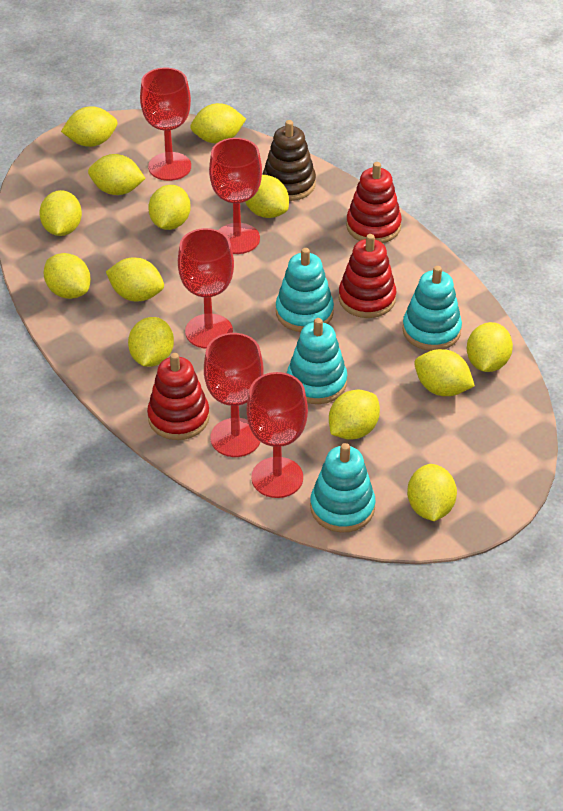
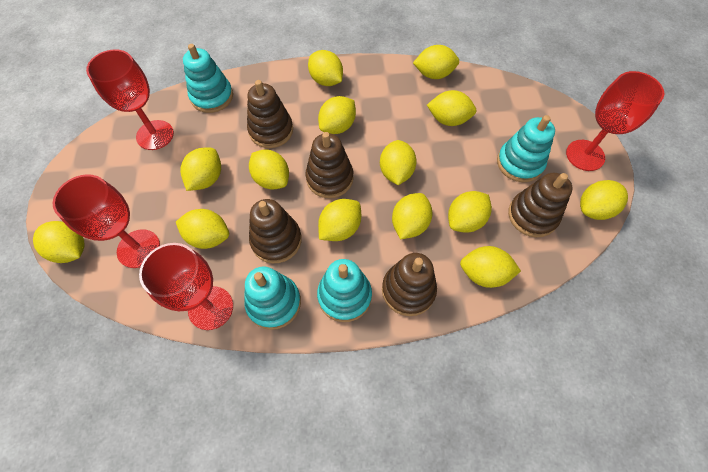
brown stacking toy: 1 -> 5
red goblet: 5 -> 4
red stacking toy: 3 -> 0
yellow lemon: 13 -> 14

